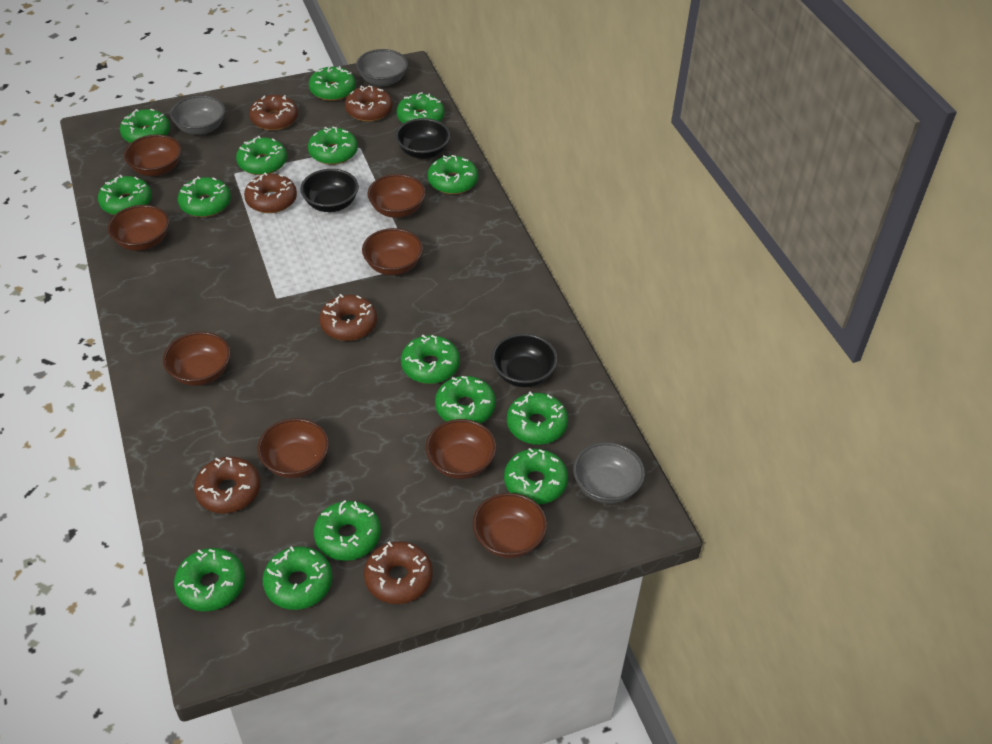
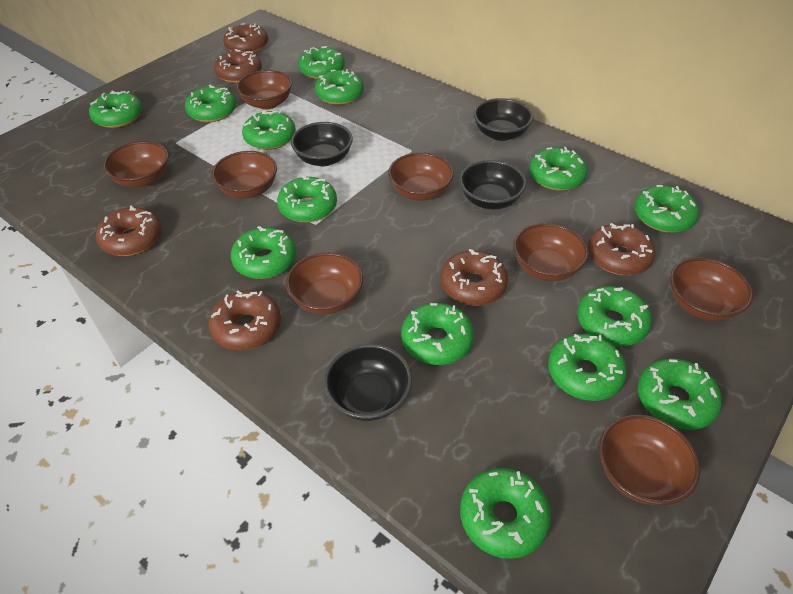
black bowl: 3 -> 4
green donut: 15 -> 14
grey bowl: 3 -> 0

